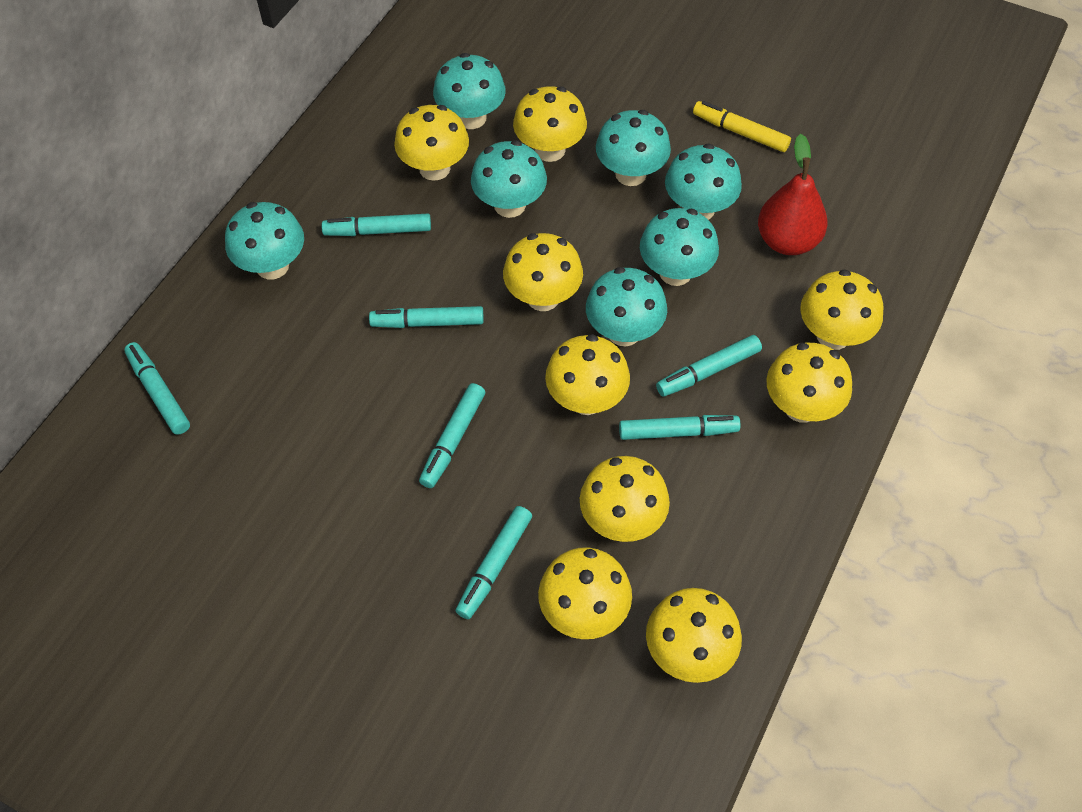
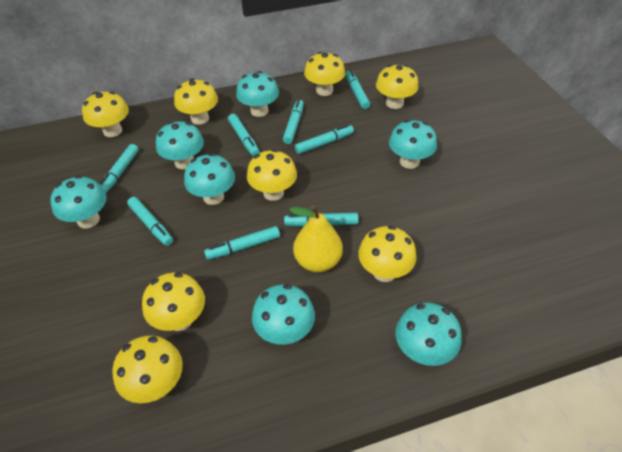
red pear: 1 -> 0
turquoise marker: 7 -> 8
yellow marker: 1 -> 0
yellow mushroom: 9 -> 8
yellow pear: 0 -> 1

